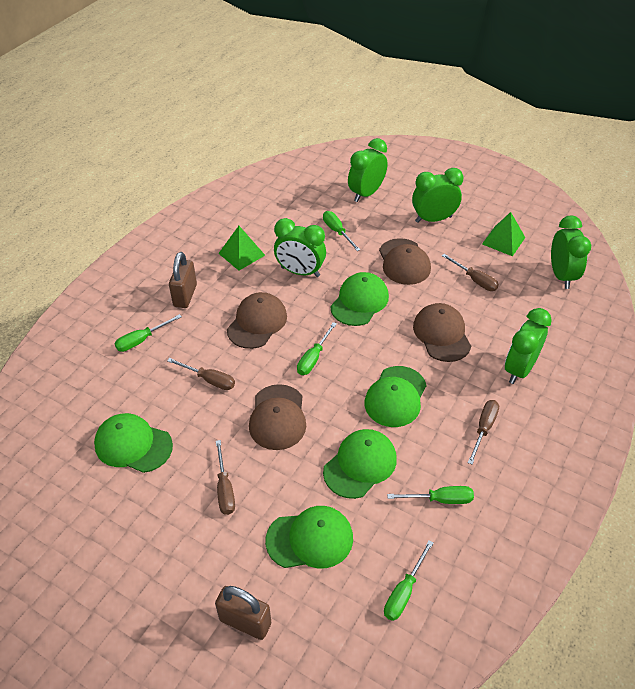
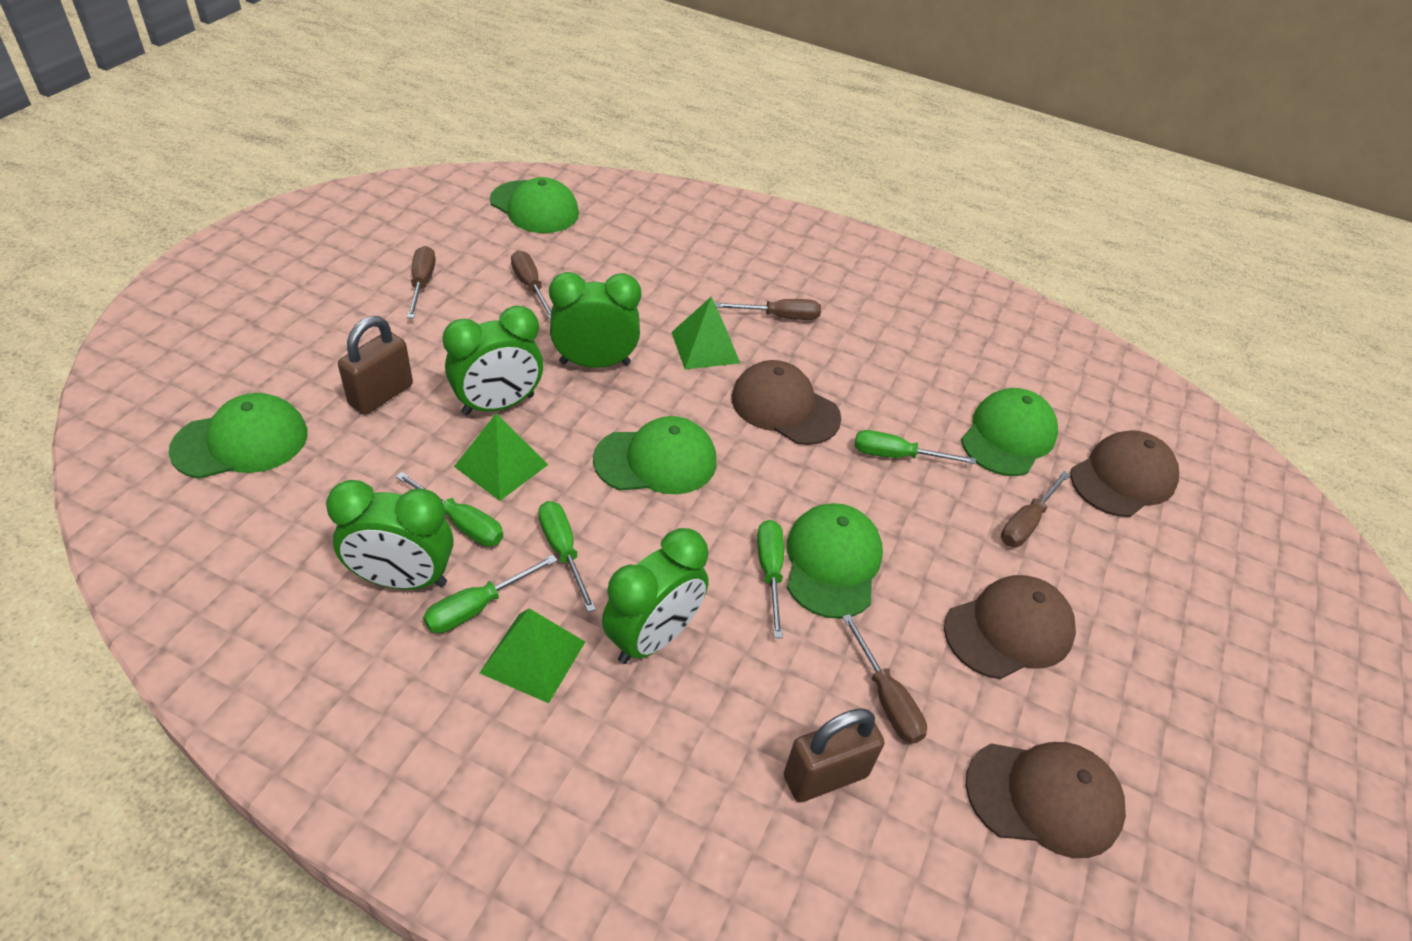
brown screwdriver: 4 -> 5
green clock: 5 -> 4
green pyramid: 2 -> 3

